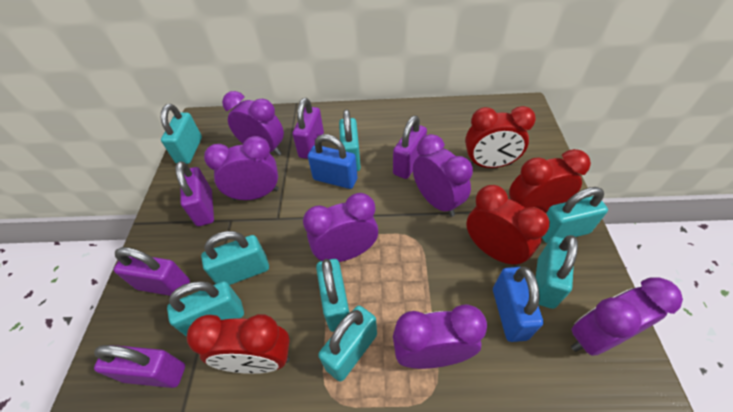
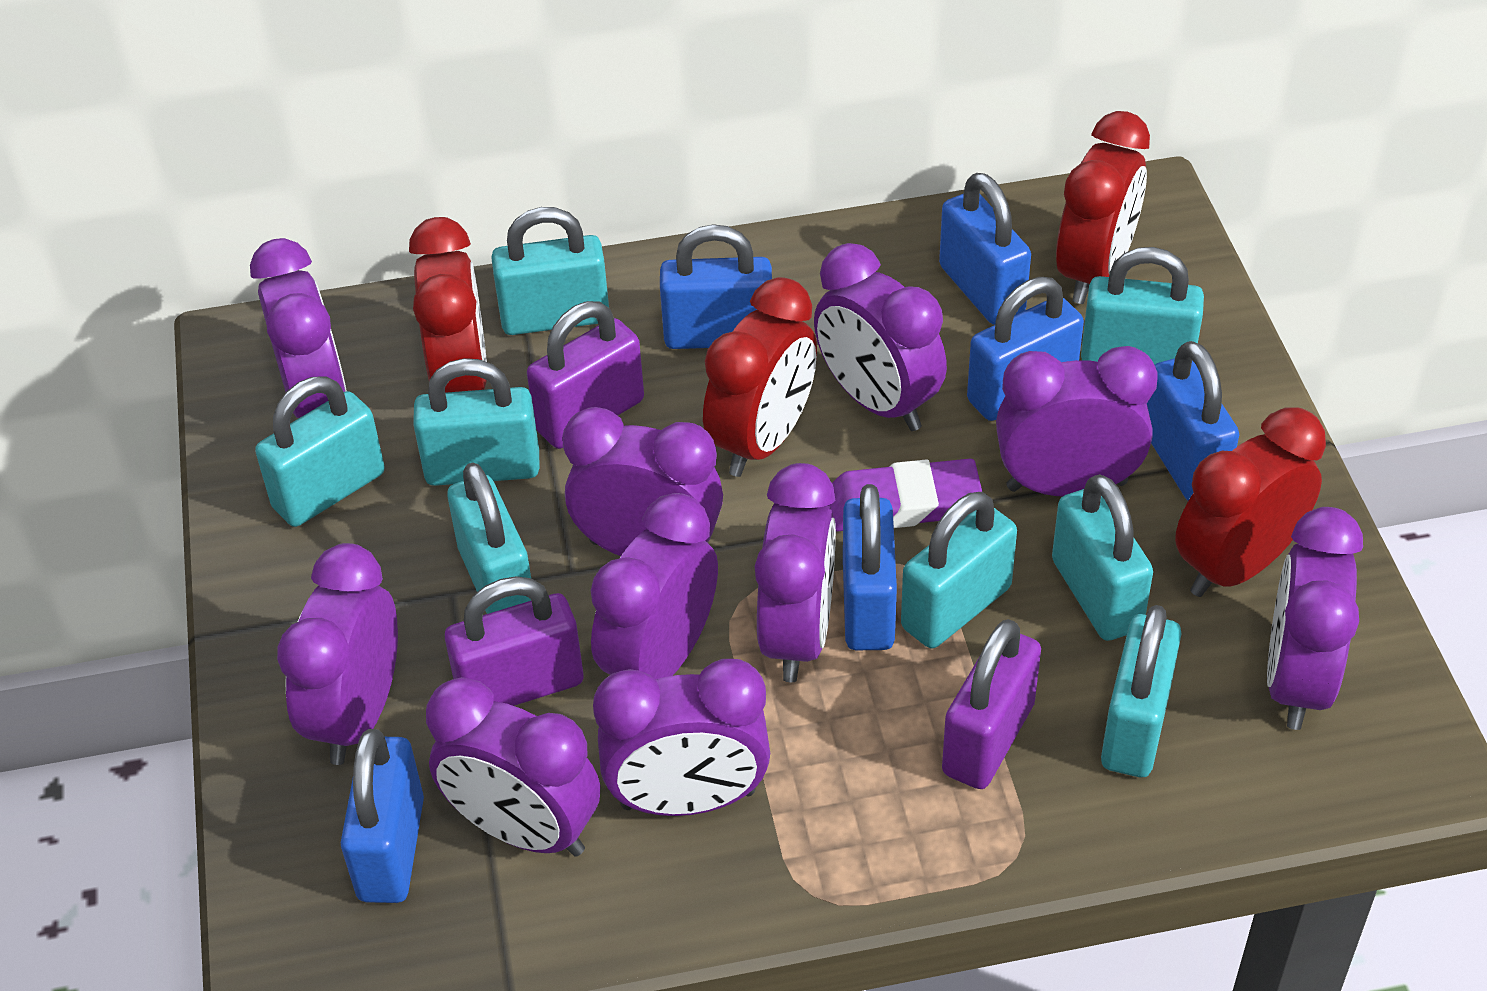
blue padlock: 2 -> 6
purple clock: 6 -> 10
purple eraser: 0 -> 1
purple padlock: 5 -> 3

